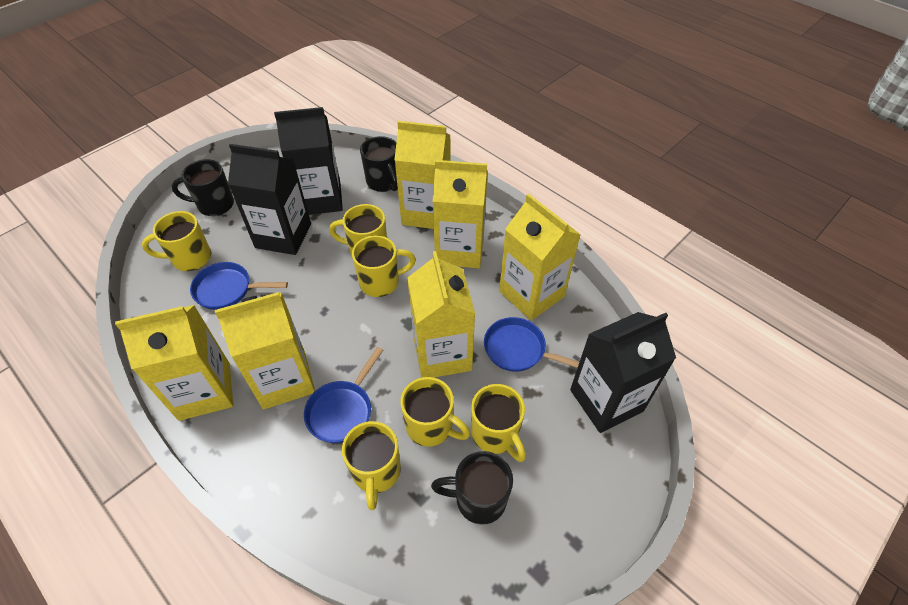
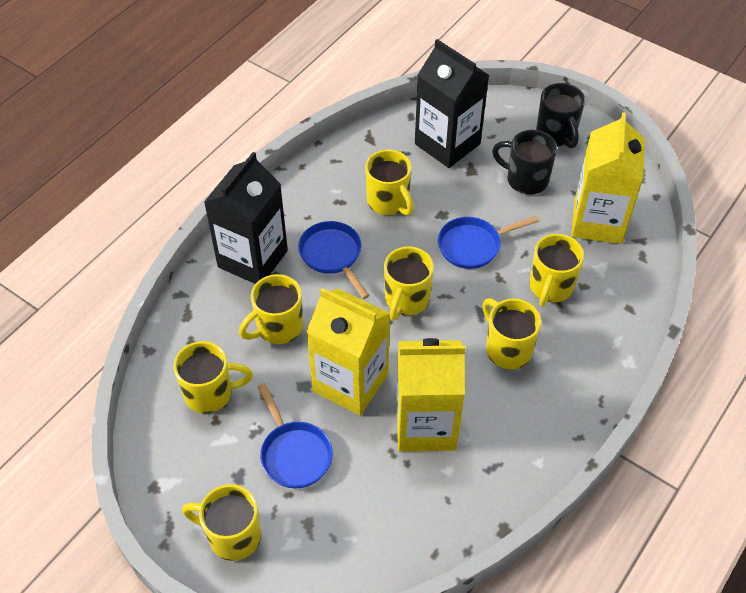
black carton: 3 -> 2
black mug: 3 -> 2
yellow carton: 6 -> 3
yellow mug: 6 -> 7

